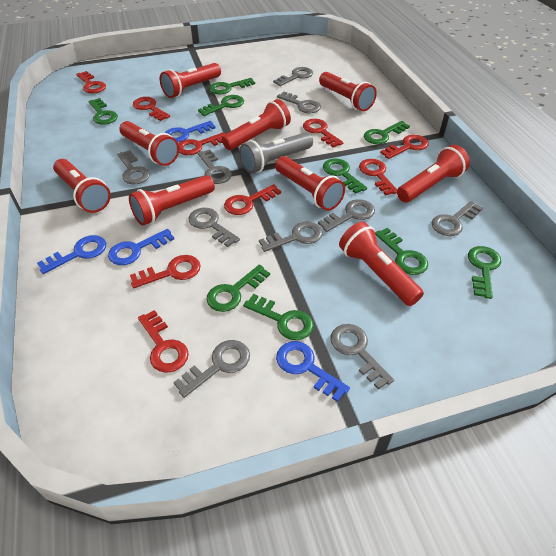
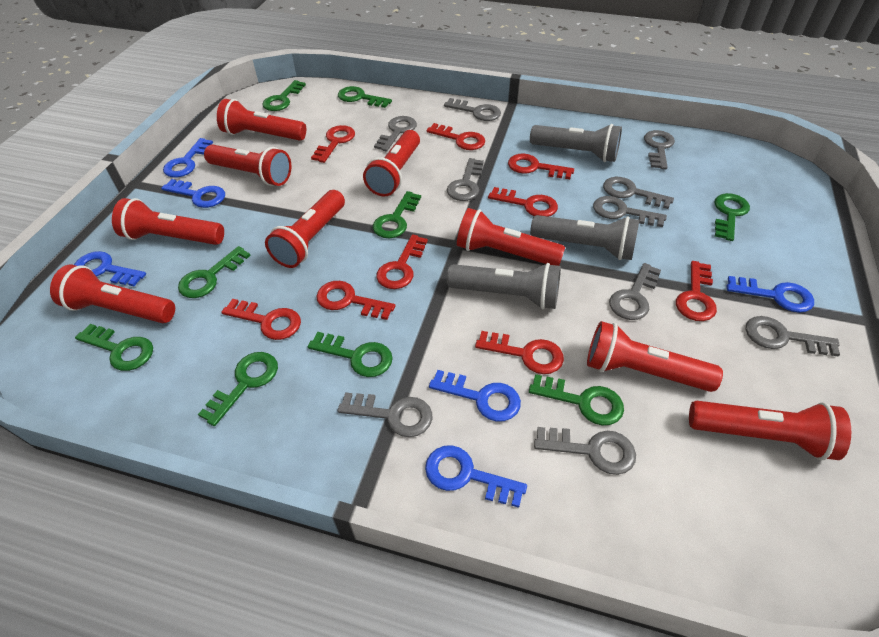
blue key: 4 -> 6
grey flashlight: 1 -> 3

